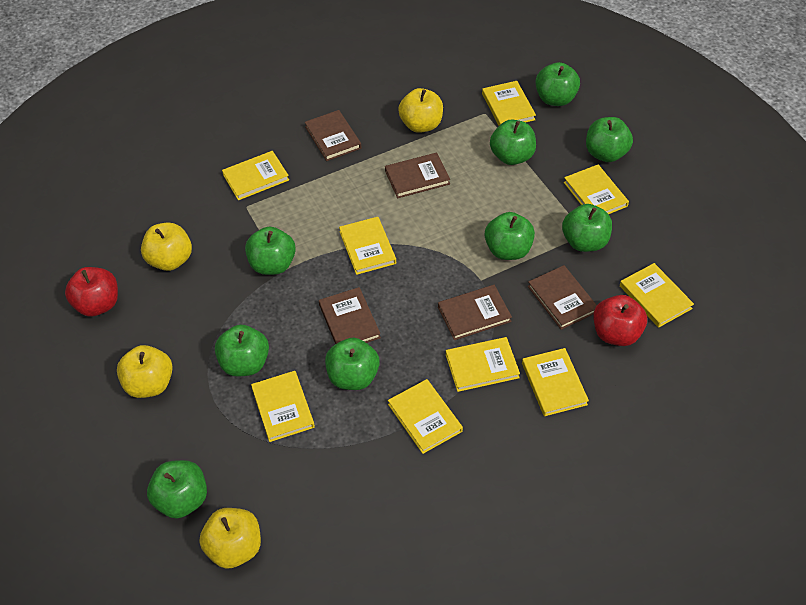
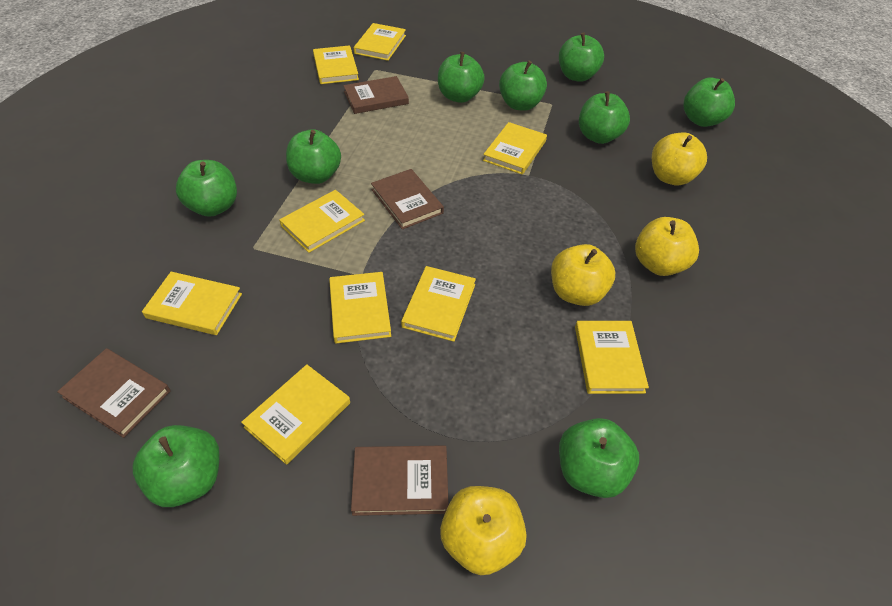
brown book: 5 -> 4
red apple: 2 -> 0

